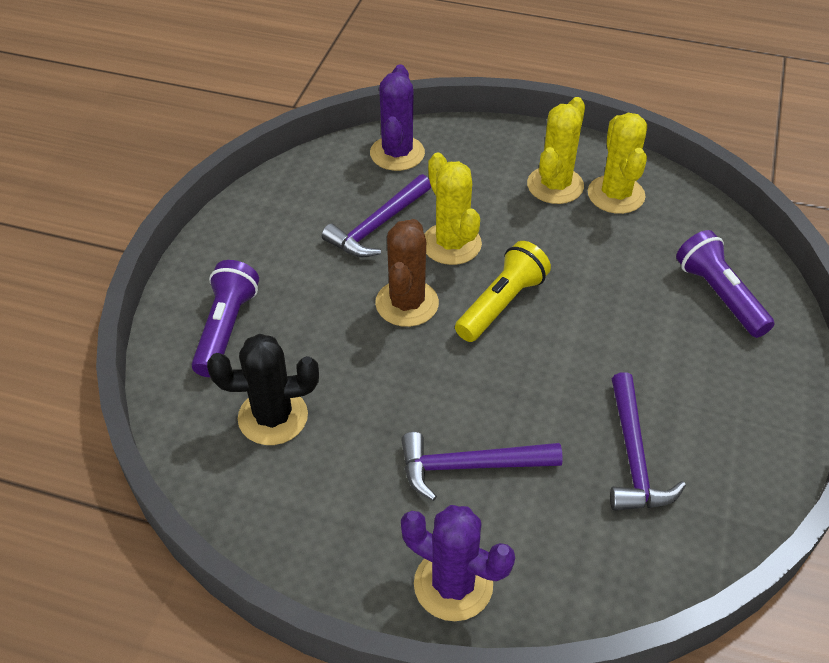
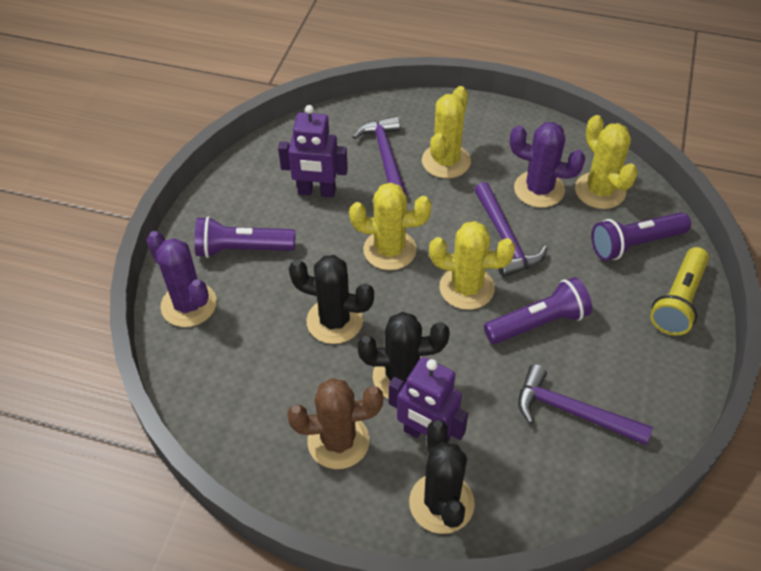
black cactus: 1 -> 3
purple flashlight: 2 -> 3
purple robot: 0 -> 2
yellow cactus: 3 -> 4

